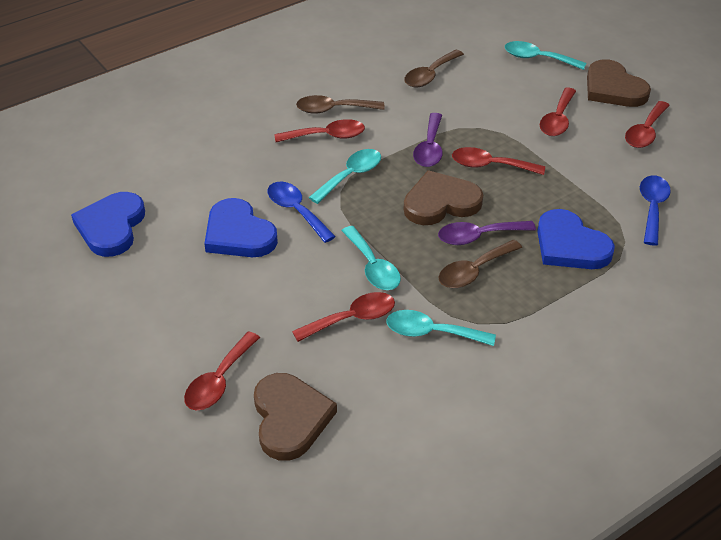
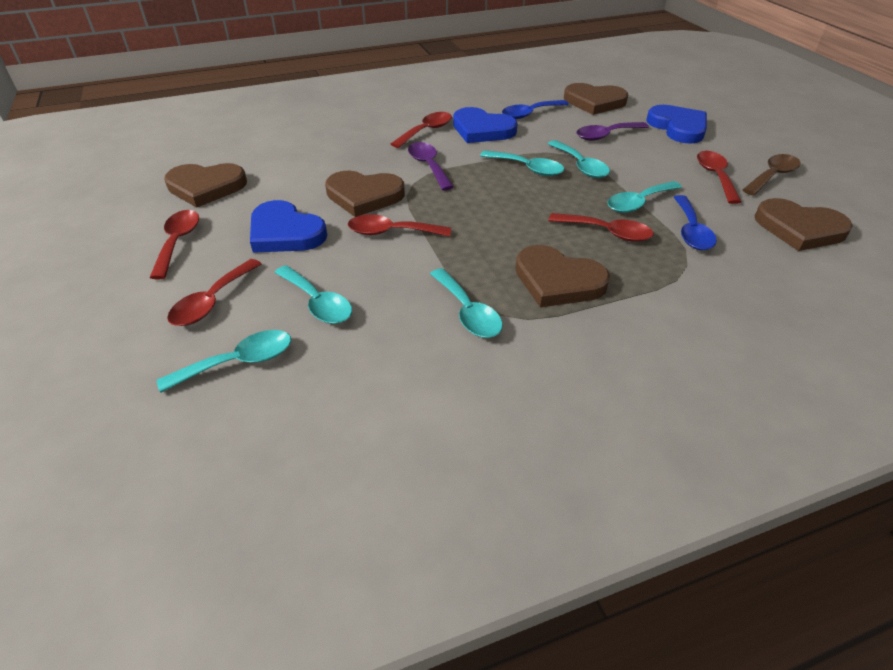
brown heart: 3 -> 5
brown spoon: 3 -> 1
turquoise spoon: 4 -> 6

